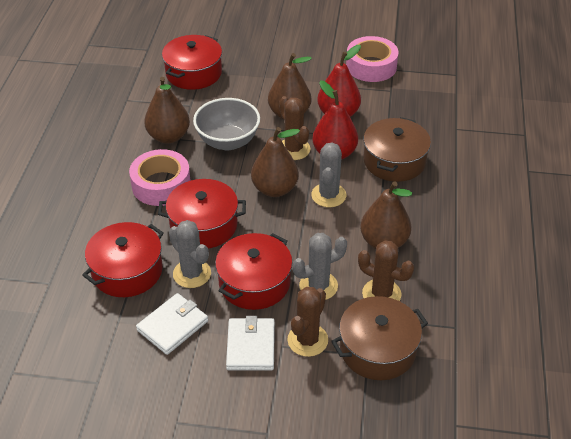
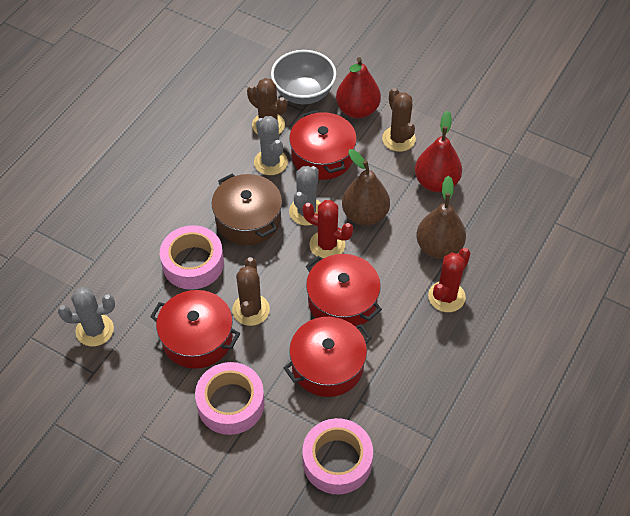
brown pear: 4 -> 2
brown pot: 2 -> 1
pink tape: 2 -> 3
red cactus: 0 -> 2
white wallet: 2 -> 0

